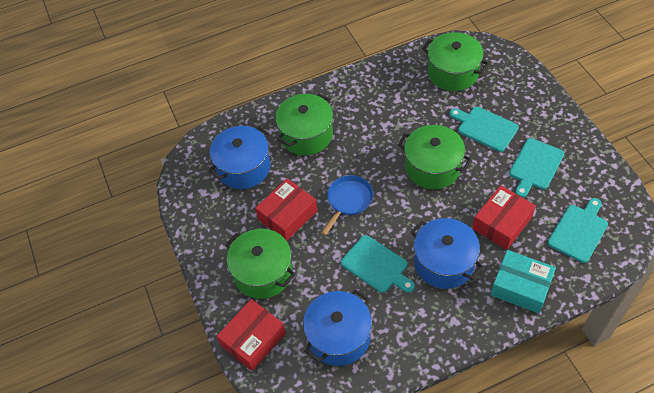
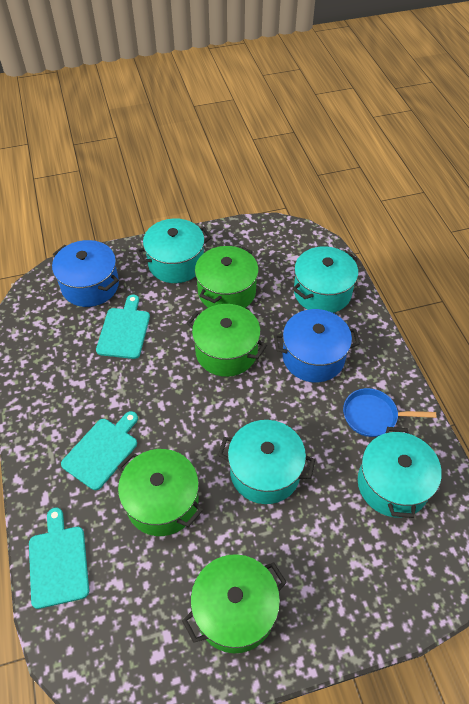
blue pot: 3 -> 2
red box: 3 -> 0
turquoise box: 1 -> 0
turquoise cutting board: 4 -> 3
turquoise pot: 0 -> 4

